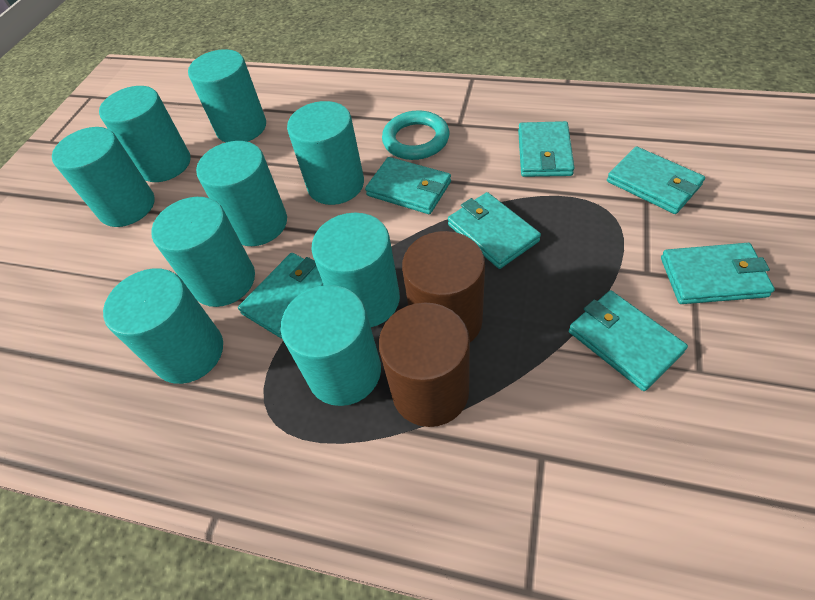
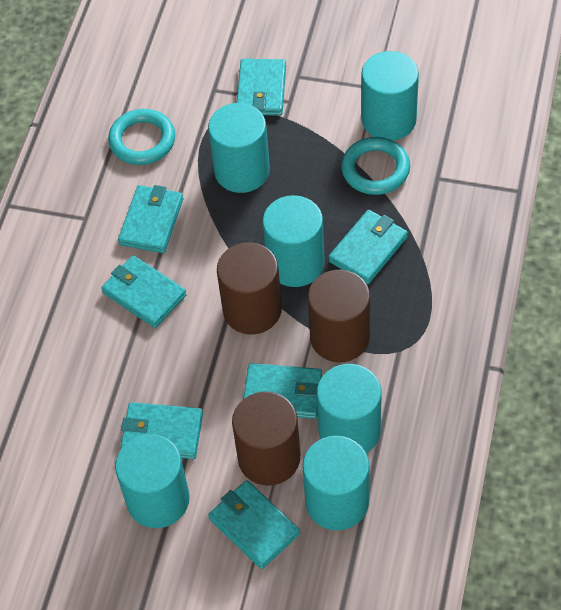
brown cylinder: 2 -> 3
turquoise cylinder: 9 -> 6
turquoise ring: 1 -> 2

